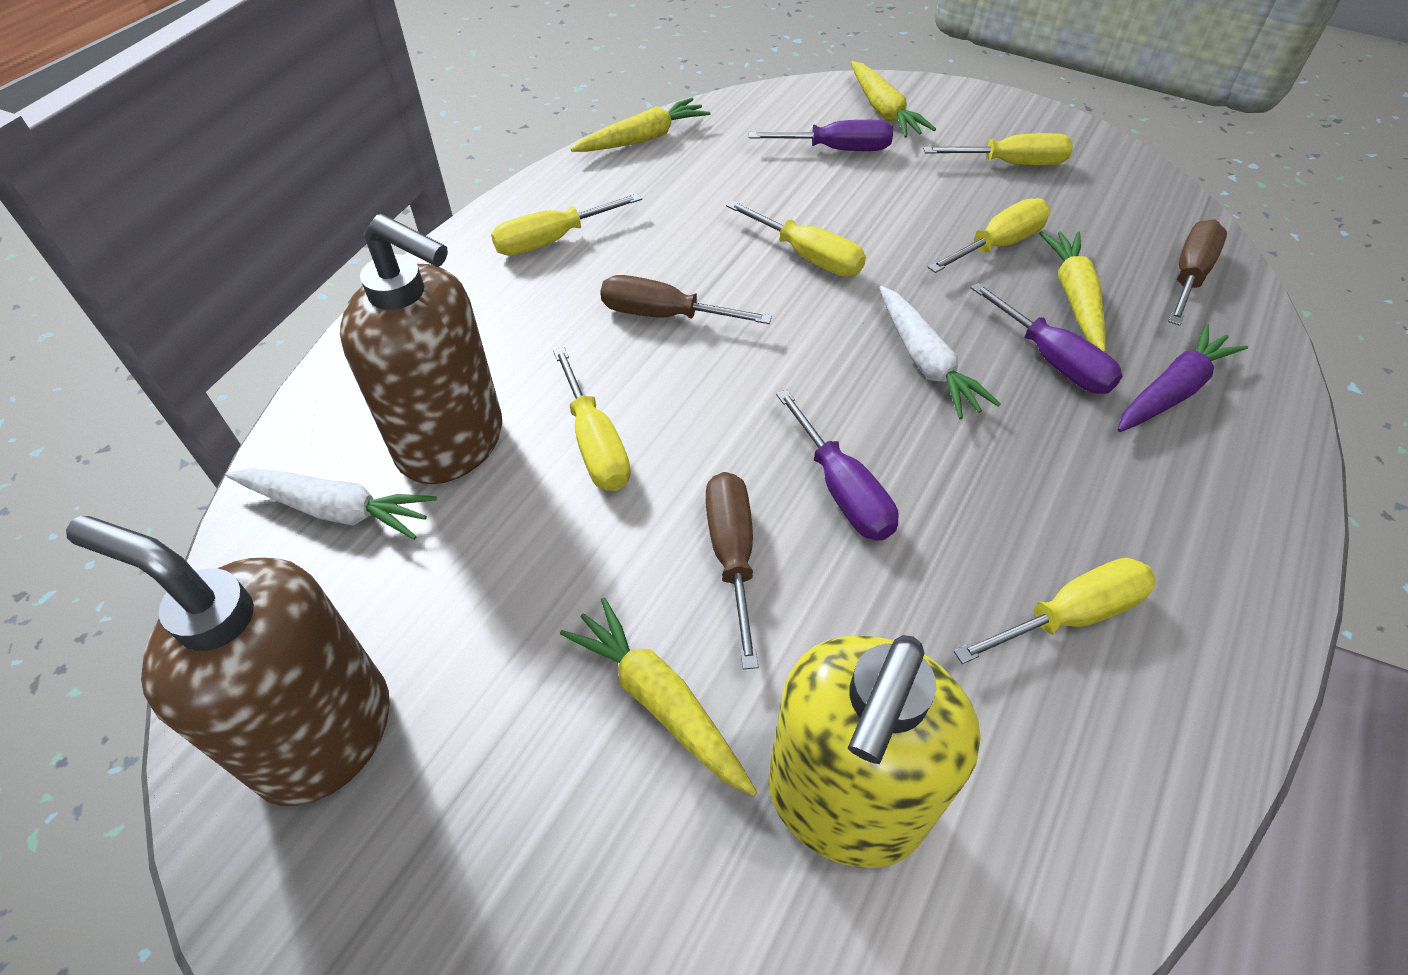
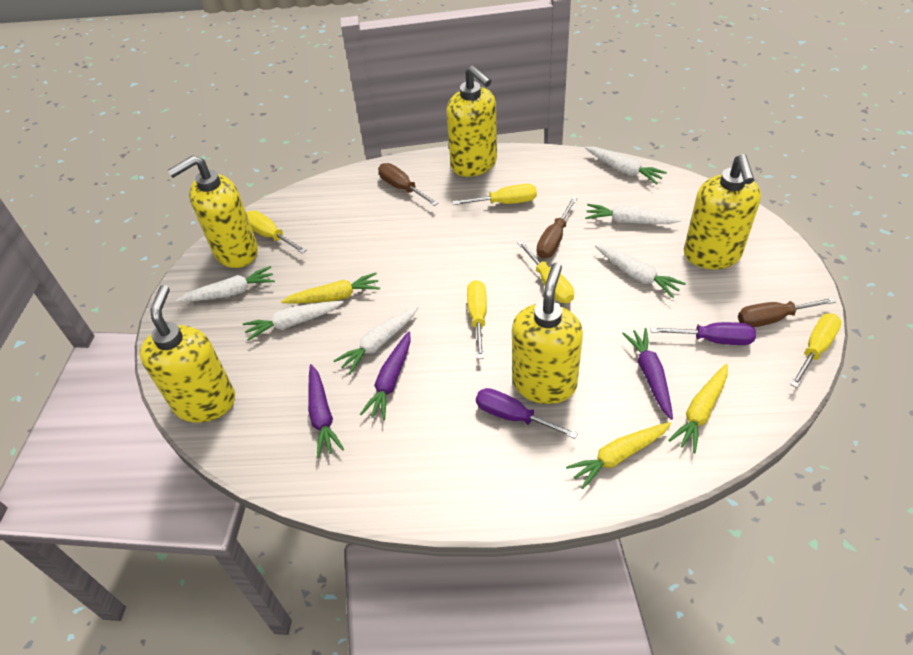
brown soap dispenser: 2 -> 0
purple carrot: 1 -> 3
purple screwdriver: 3 -> 2
white carrot: 2 -> 6
yellow carrot: 4 -> 3
yellow screwdriver: 6 -> 5
yellow soap dispenser: 1 -> 5

